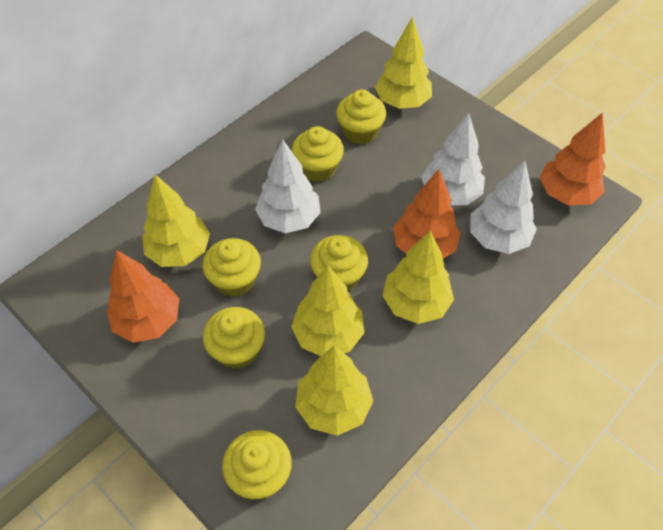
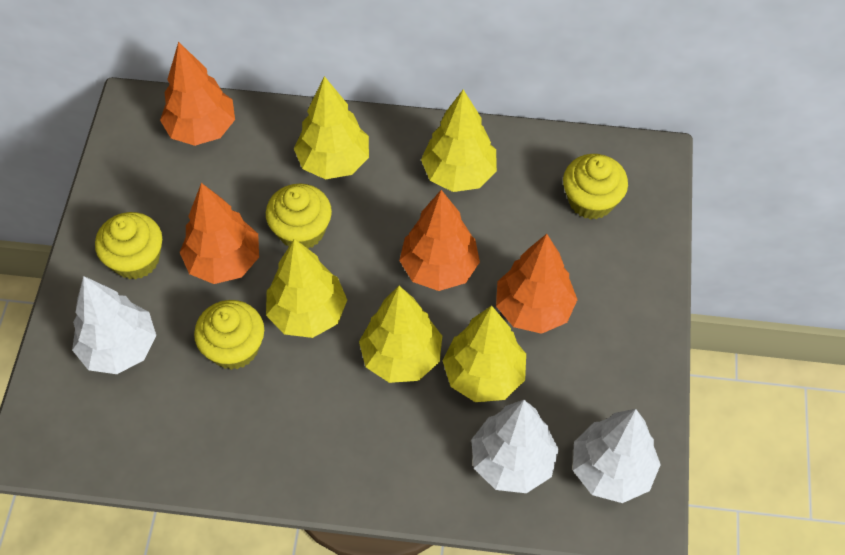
orange tree: 3 -> 4
yellow cupcake: 6 -> 4

